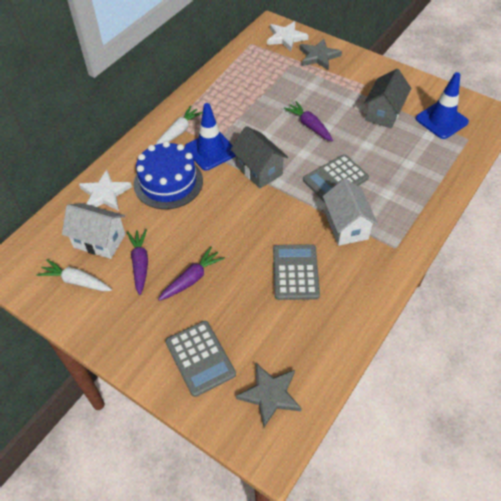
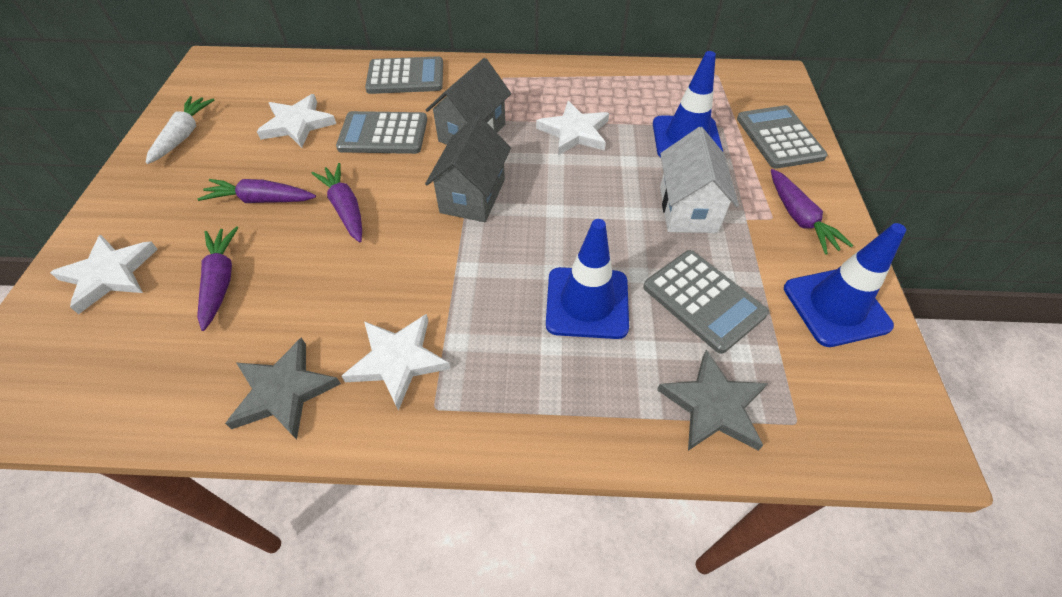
blue cake: 1 -> 0
blue traffic cone: 2 -> 3
grey calculator: 3 -> 4
purple carrot: 3 -> 4
white carrot: 2 -> 1
white house: 2 -> 1
white star: 2 -> 4

